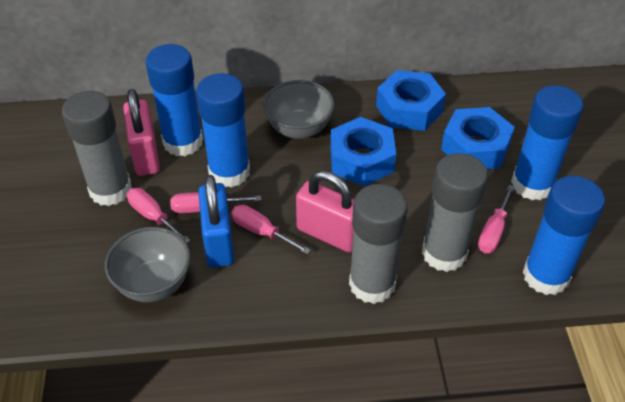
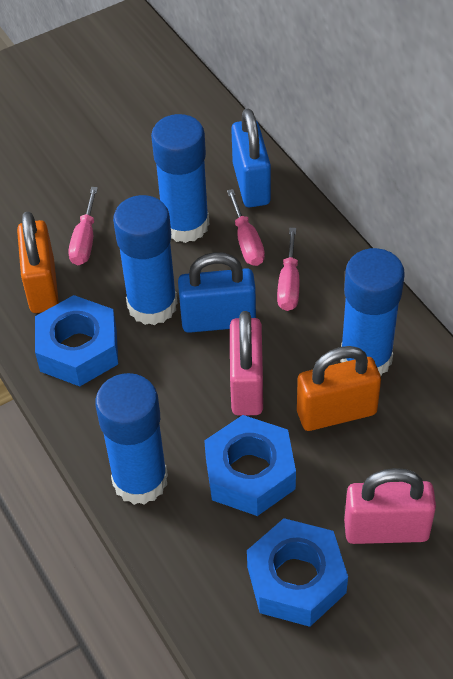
blue padlock: 1 -> 2
grey bowl: 2 -> 0
grey glue stick: 3 -> 0
orange padlock: 0 -> 2
pink screwdriver: 4 -> 3

